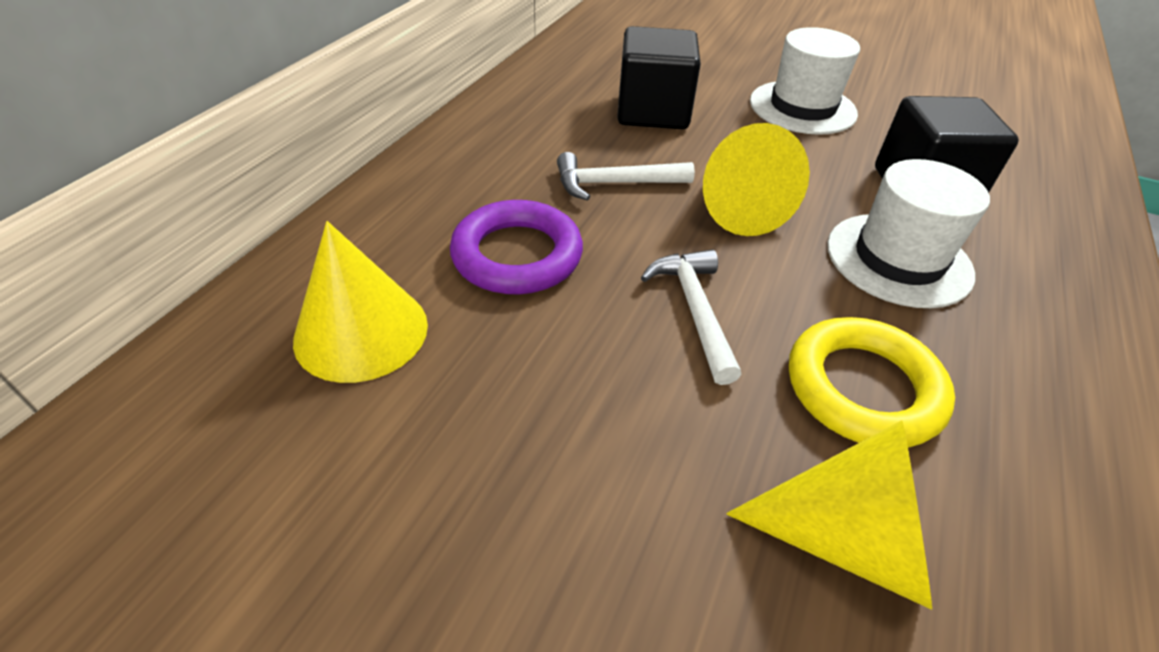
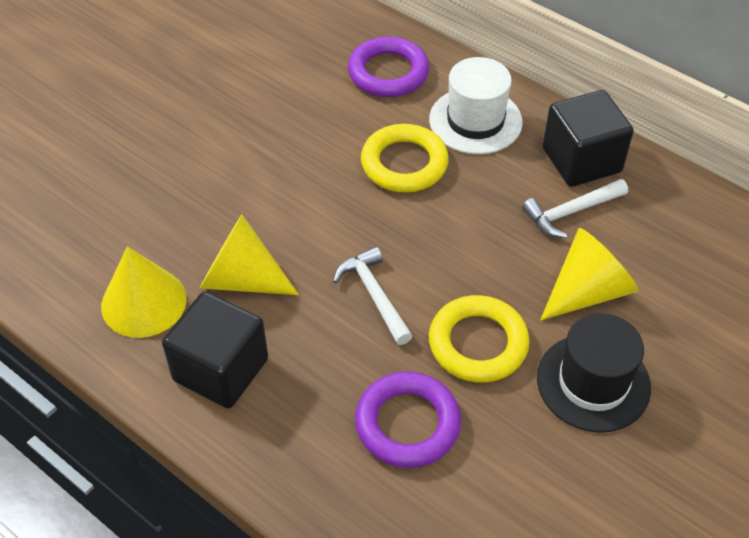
black hat: 0 -> 1
purple ring: 1 -> 2
white hat: 2 -> 1
yellow ring: 1 -> 2

